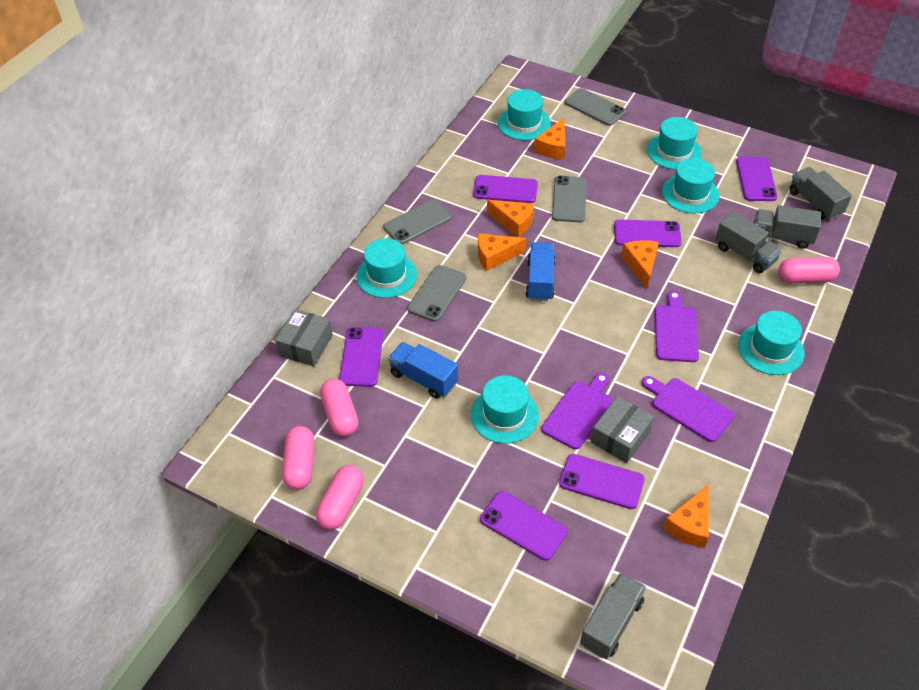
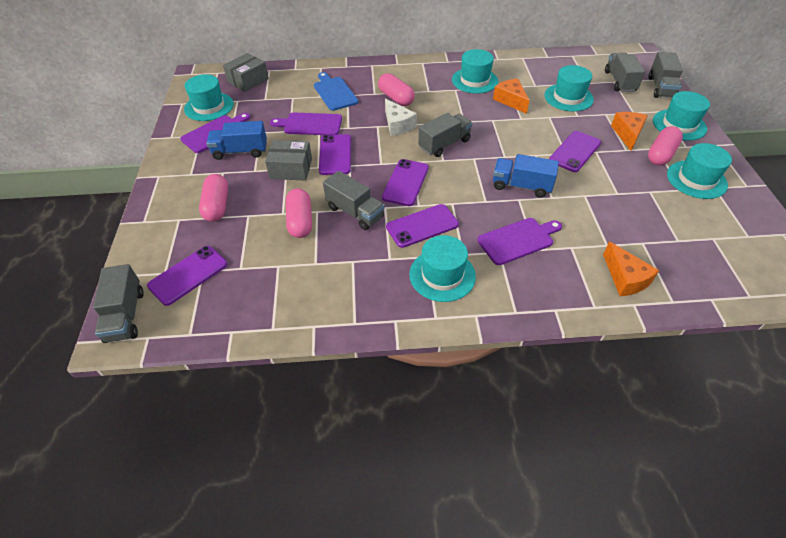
blue cutting board: 0 -> 1
grey phone: 4 -> 0
grey truck: 4 -> 5
orange cheese: 5 -> 3
purple phone: 6 -> 5
white cheese: 0 -> 1

